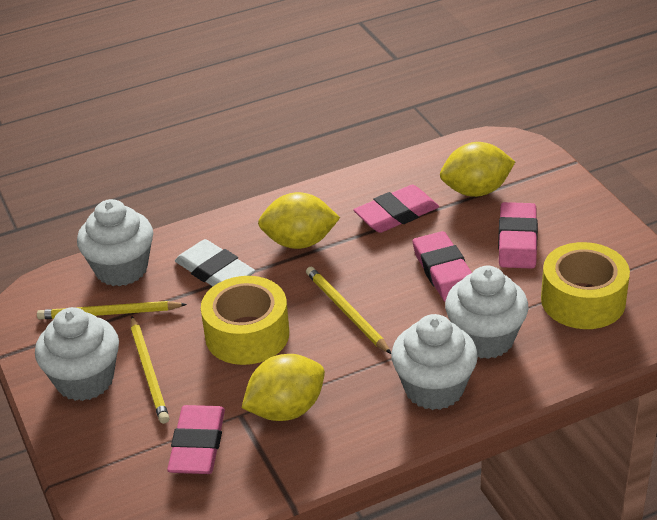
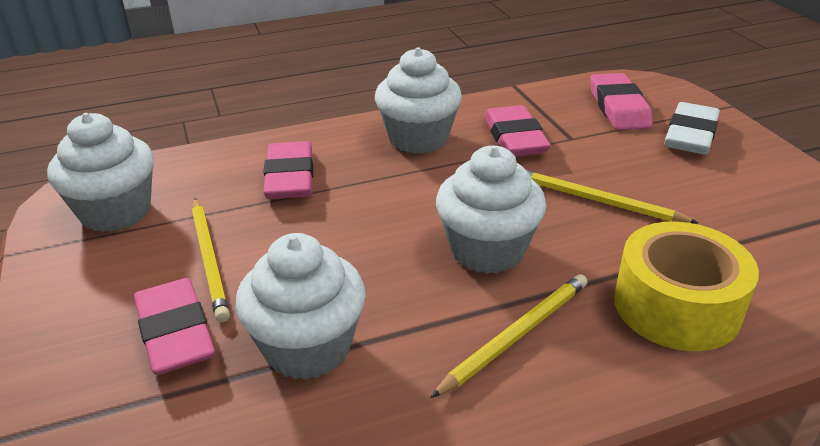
yellow lemon: 3 -> 0
yellow tape: 2 -> 1

